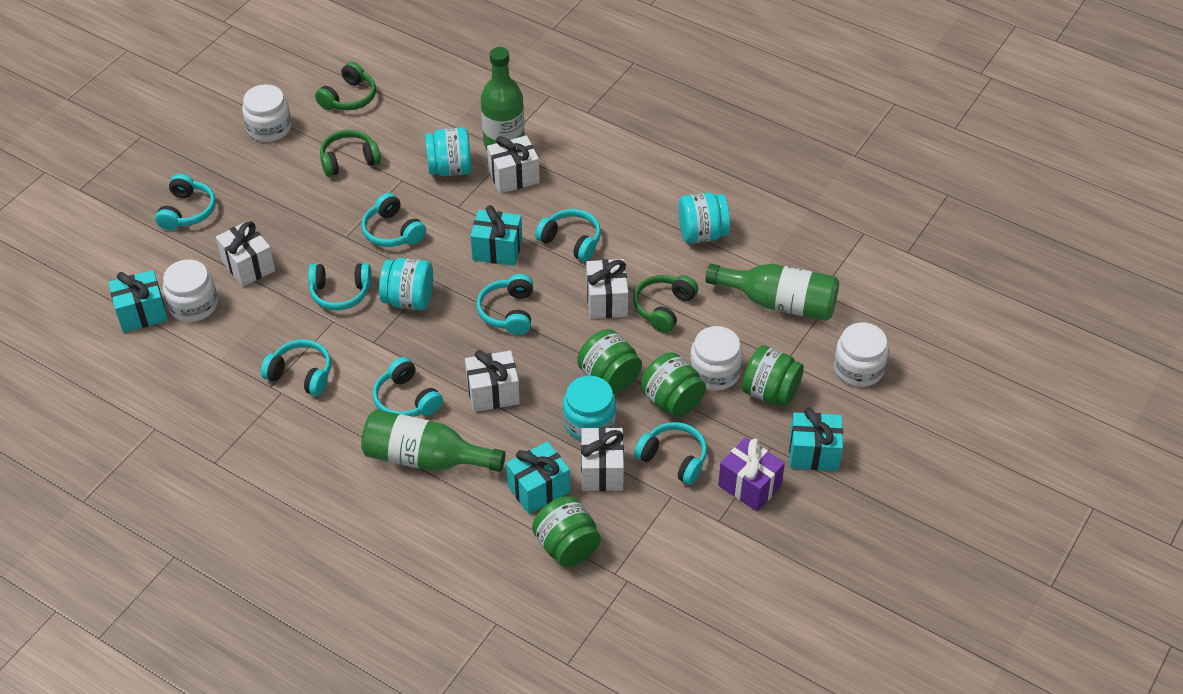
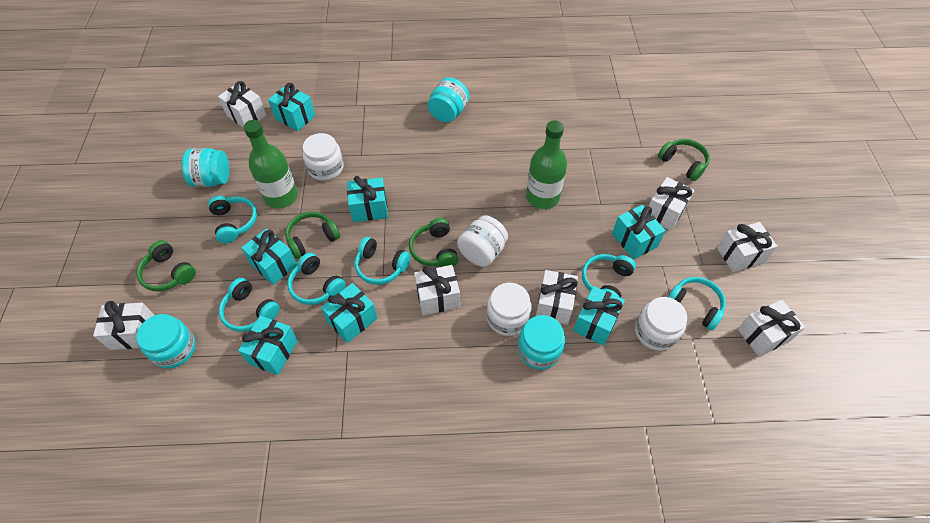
green bottle: 3 -> 2
green headphones: 3 -> 4
green jar: 4 -> 0
purple gift: 1 -> 0
turquoise gift: 4 -> 7
turquoise headphones: 8 -> 6
white gift: 5 -> 7

